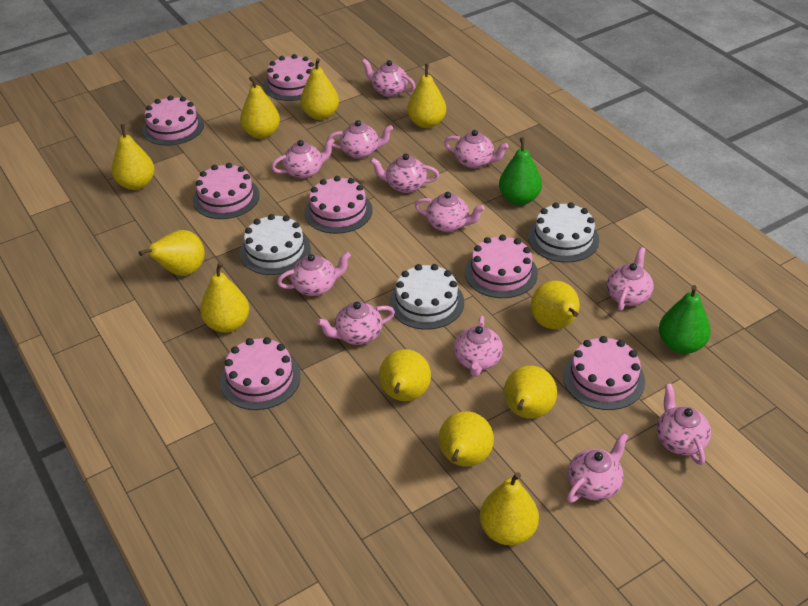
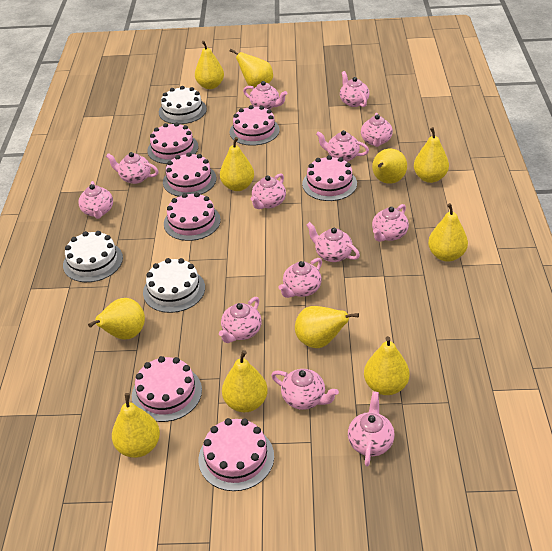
green pear: 2 -> 0
pink teapot: 12 -> 13

